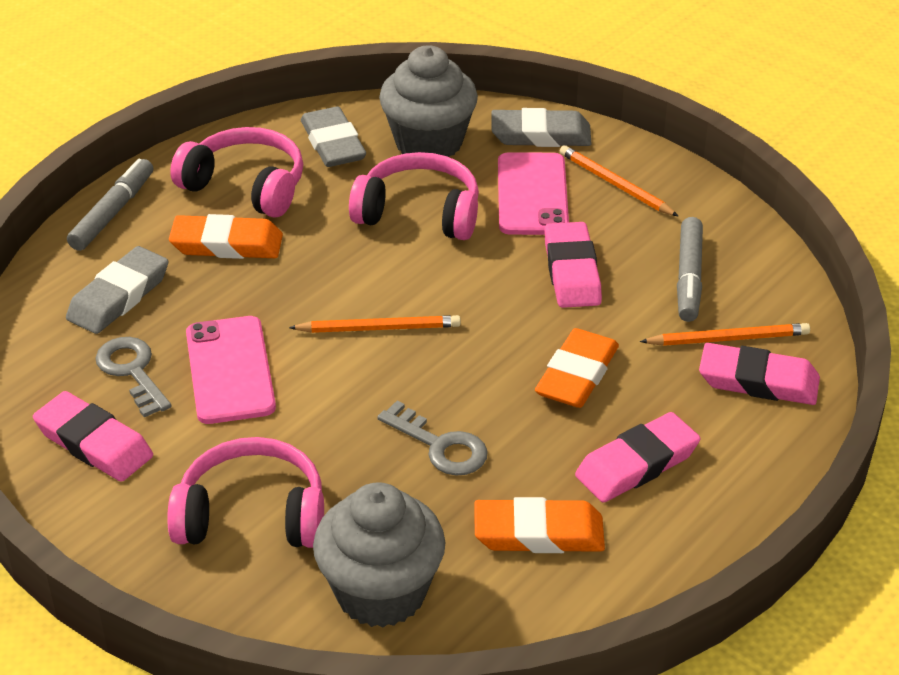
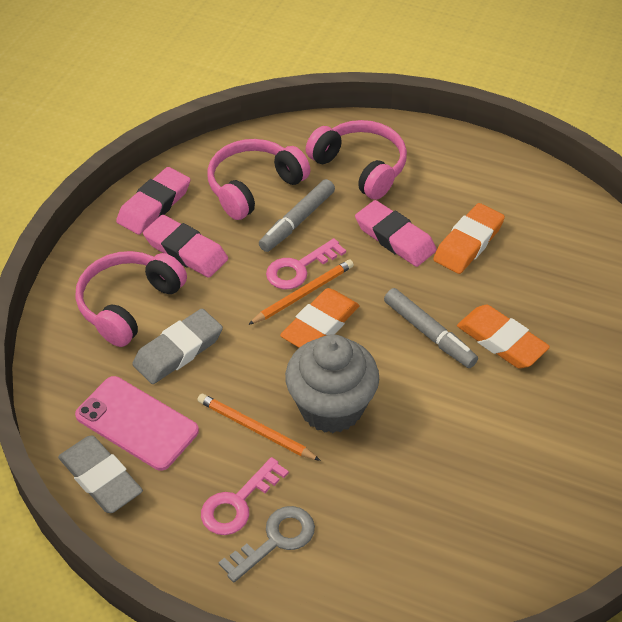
grey cupcake: 2 -> 1
grey eraser: 3 -> 2
grey key: 2 -> 1
orange pencil: 3 -> 2
pink eraser: 4 -> 3
pink key: 0 -> 2
pink phone: 2 -> 1

